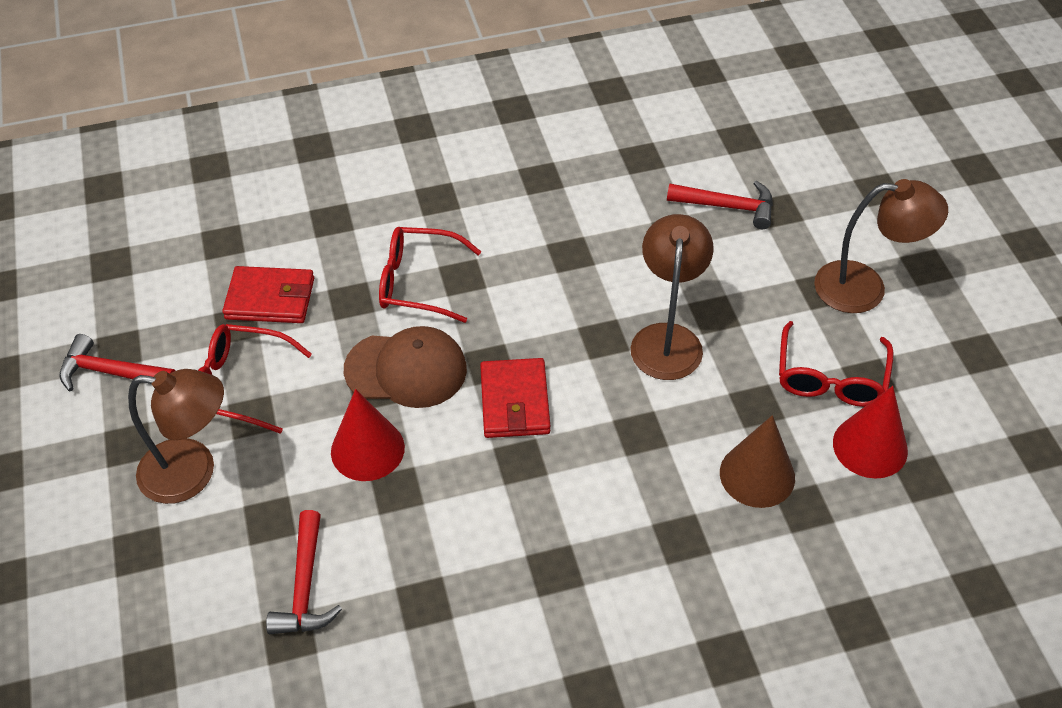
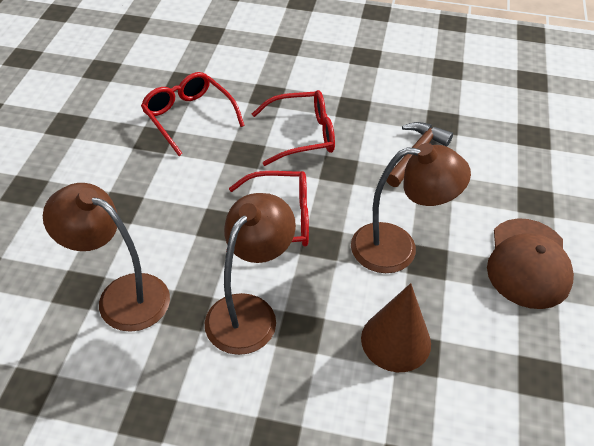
brown hammer: 0 -> 1
red cone: 2 -> 0
red hammer: 3 -> 0
red wallet: 2 -> 0

